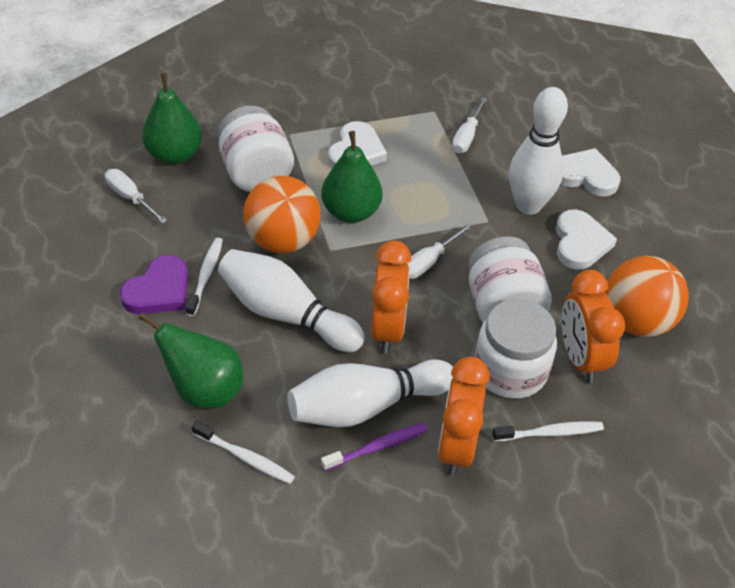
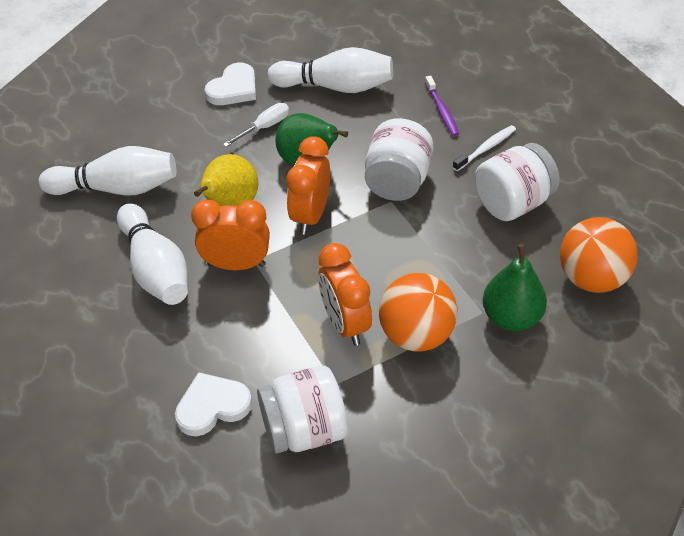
green pear: 3 -> 2
purple heart: 1 -> 0
white heart: 3 -> 2
white screwdriver: 3 -> 1
white toothbrush: 3 -> 1
yellow pear: 0 -> 1

